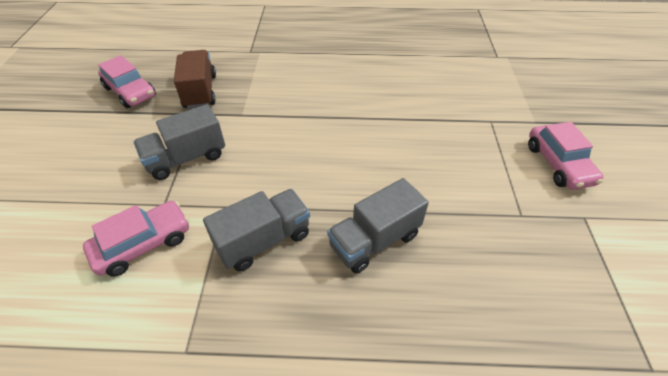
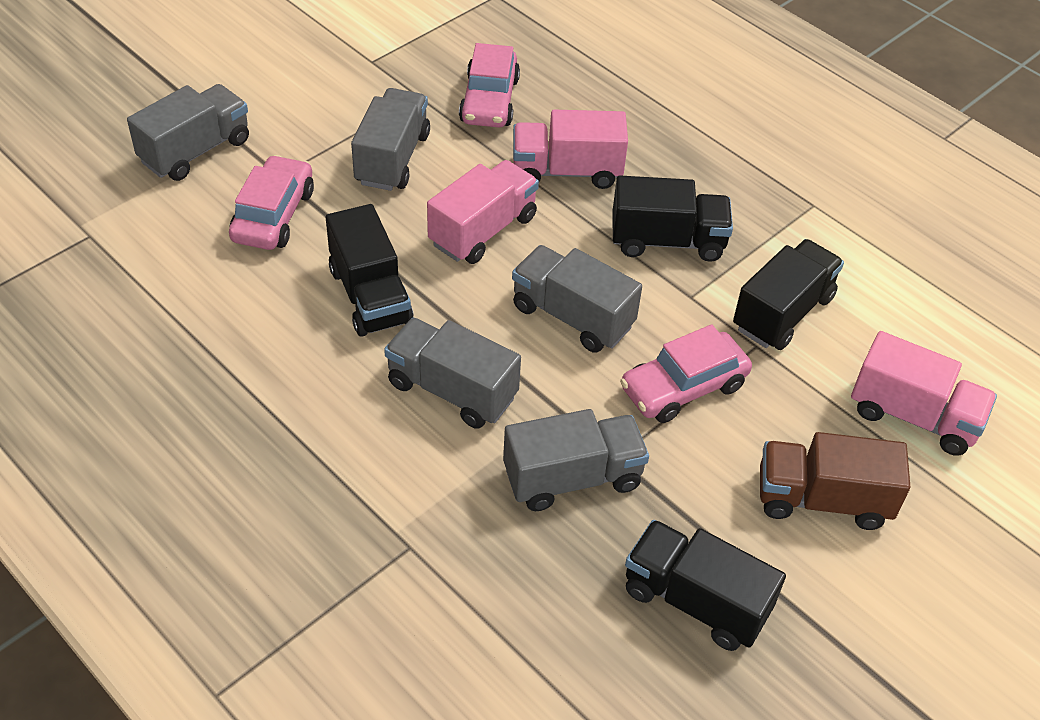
black truck: 0 -> 4
grey truck: 3 -> 5
pink truck: 0 -> 3

